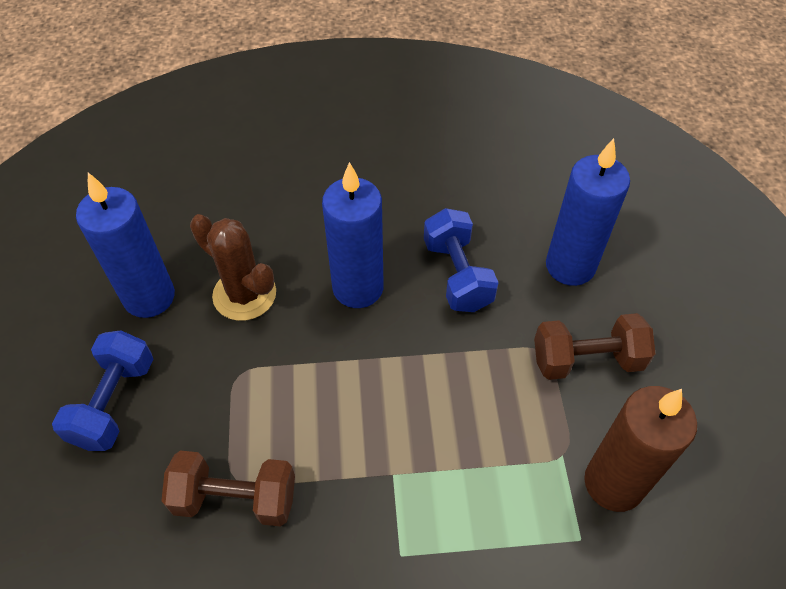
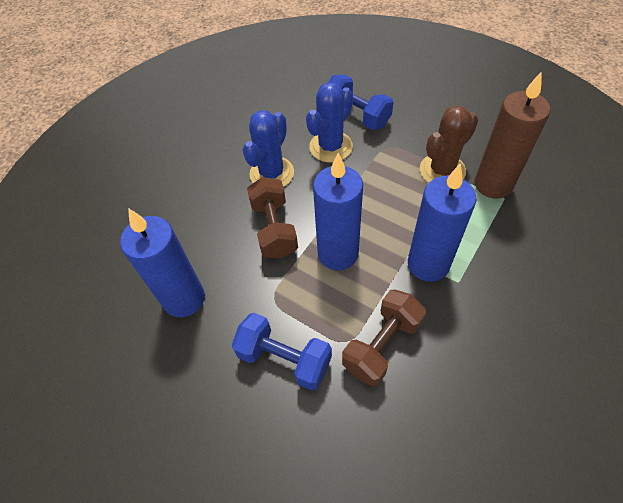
blue cactus: 0 -> 2

